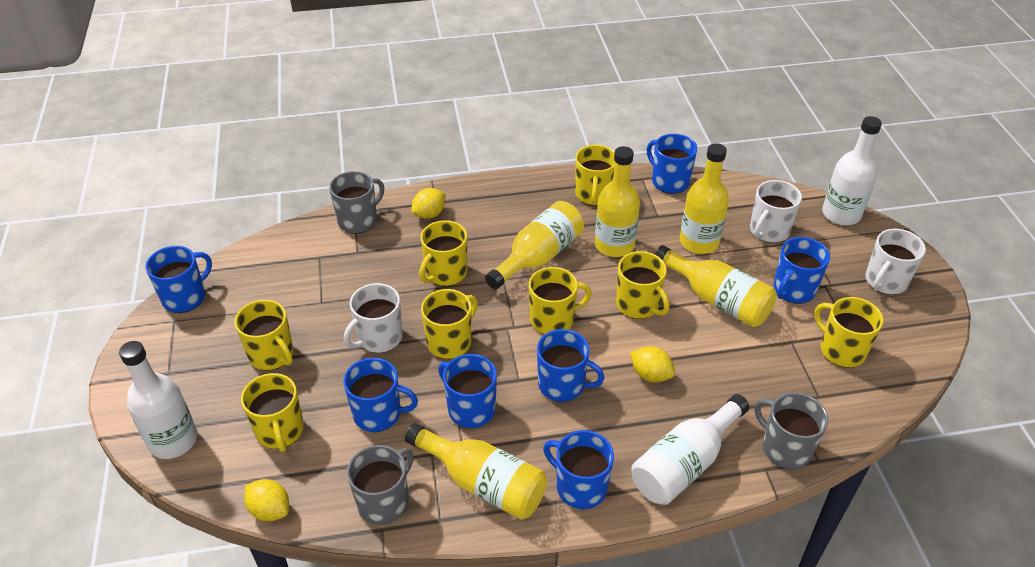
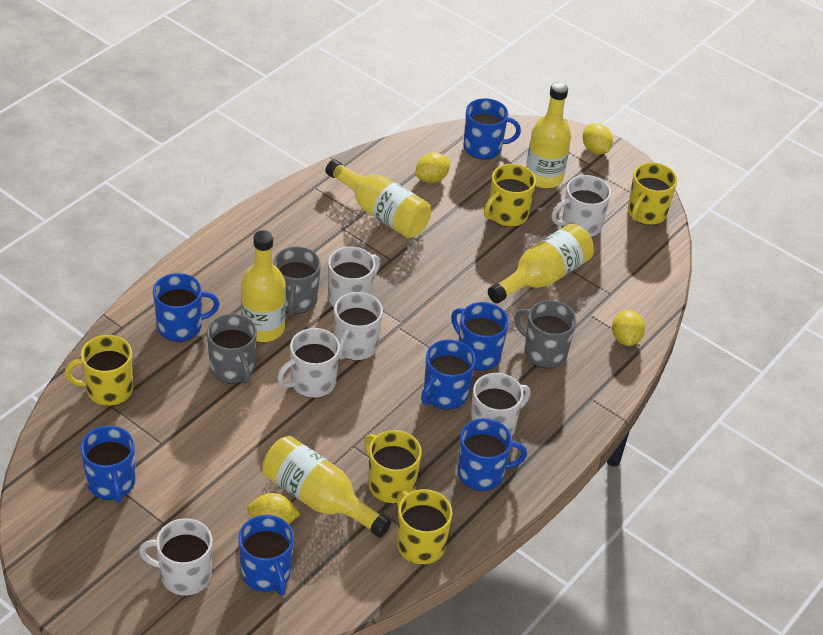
white bottle: 3 -> 0
white mug: 3 -> 6
yellow lemon: 3 -> 4
yellow mug: 8 -> 5

